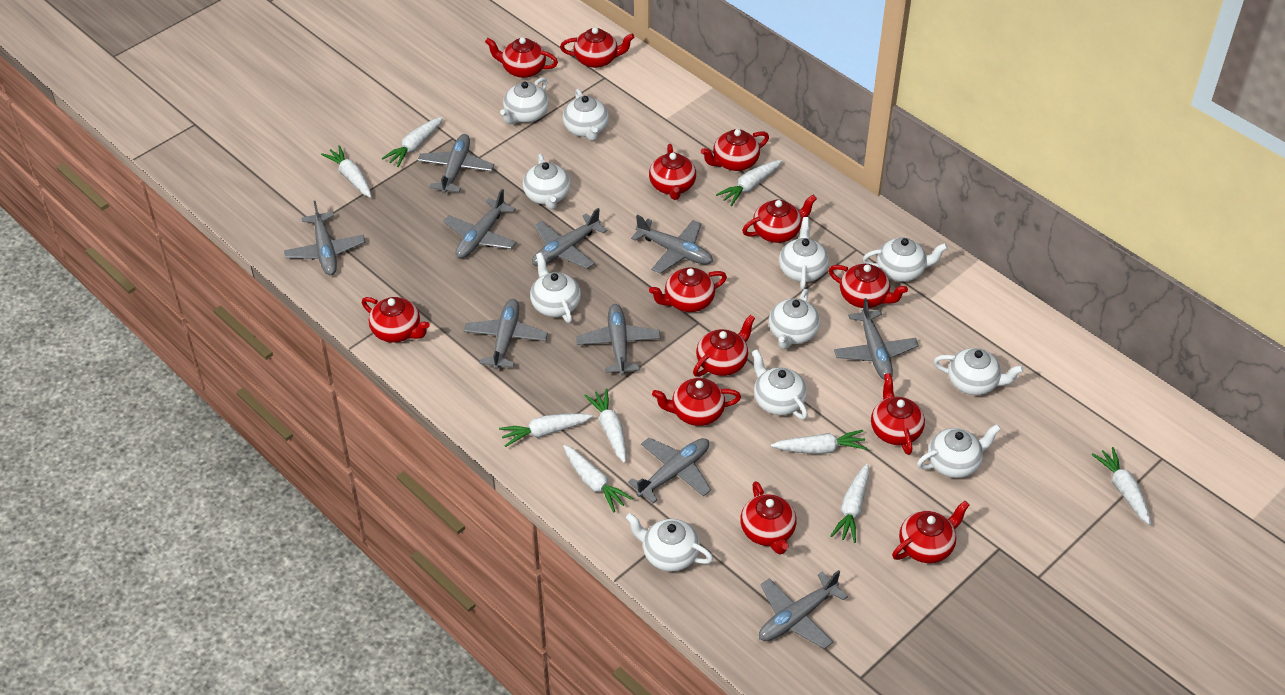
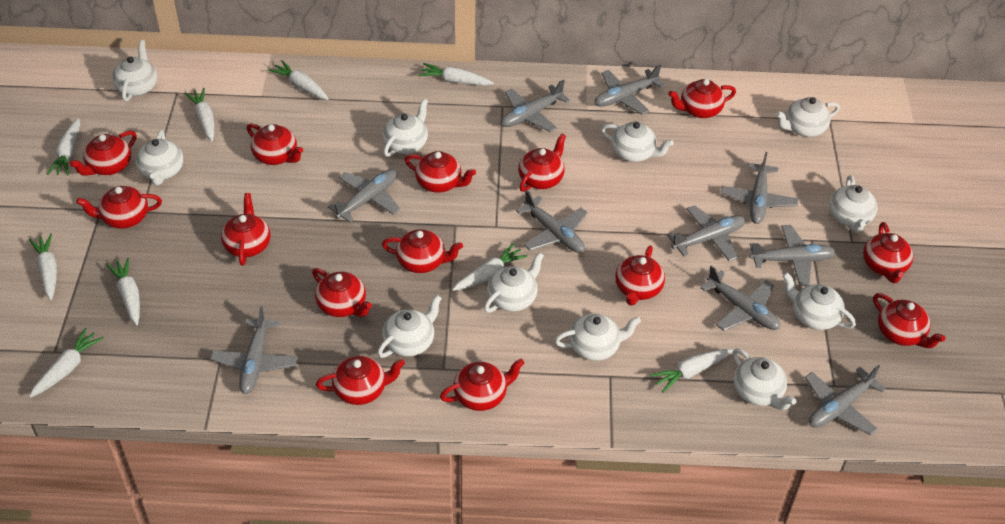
red teapot: 13 -> 14

